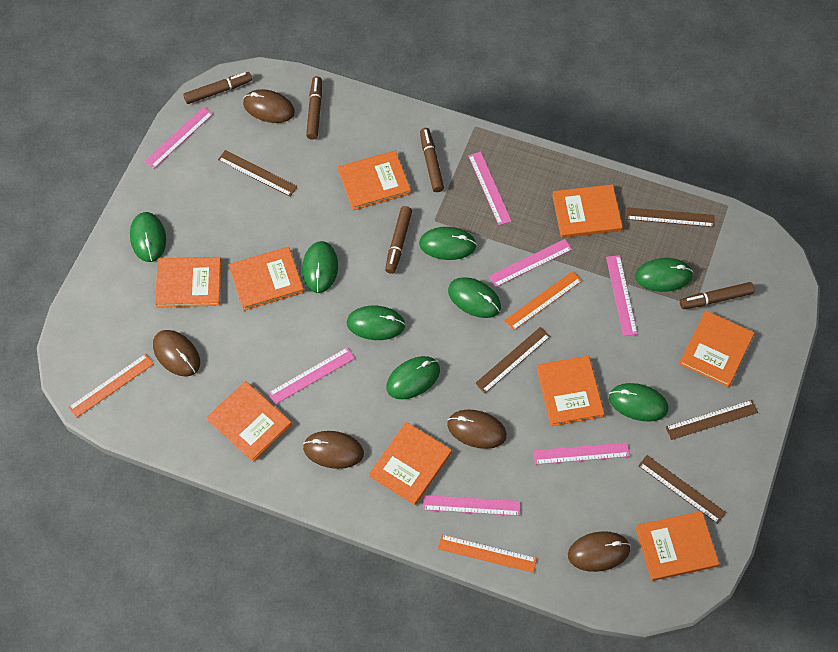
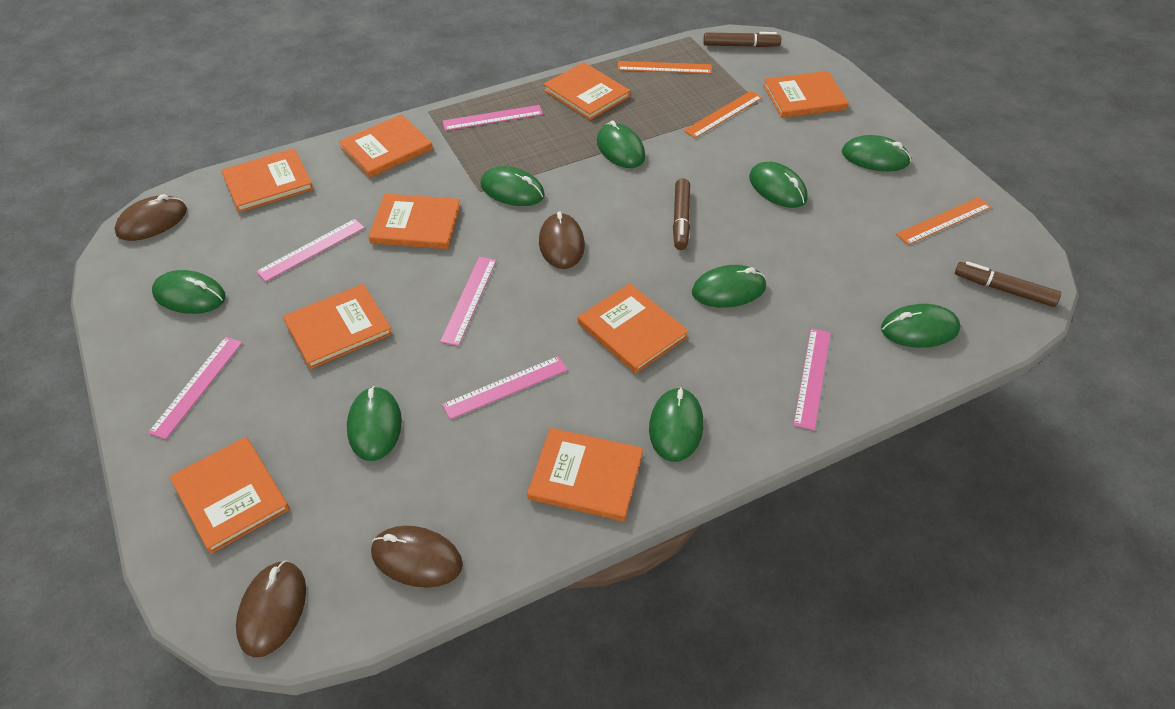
brown marker: 5 -> 3
brown mouse: 5 -> 4
brown ruler: 5 -> 0
green mouse: 8 -> 9
pink ruler: 7 -> 6

